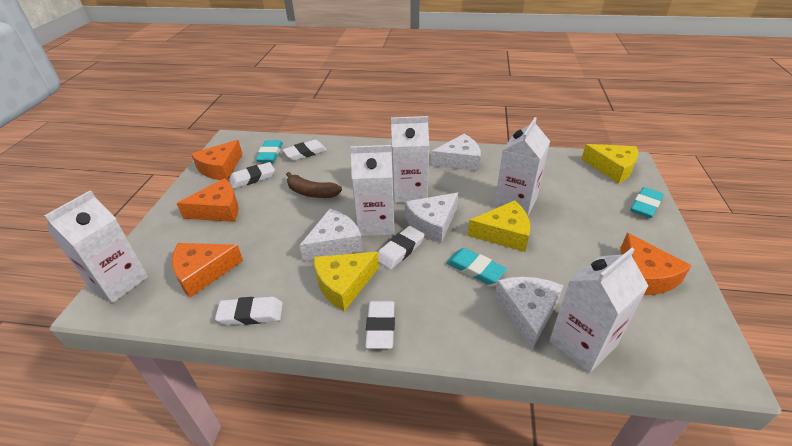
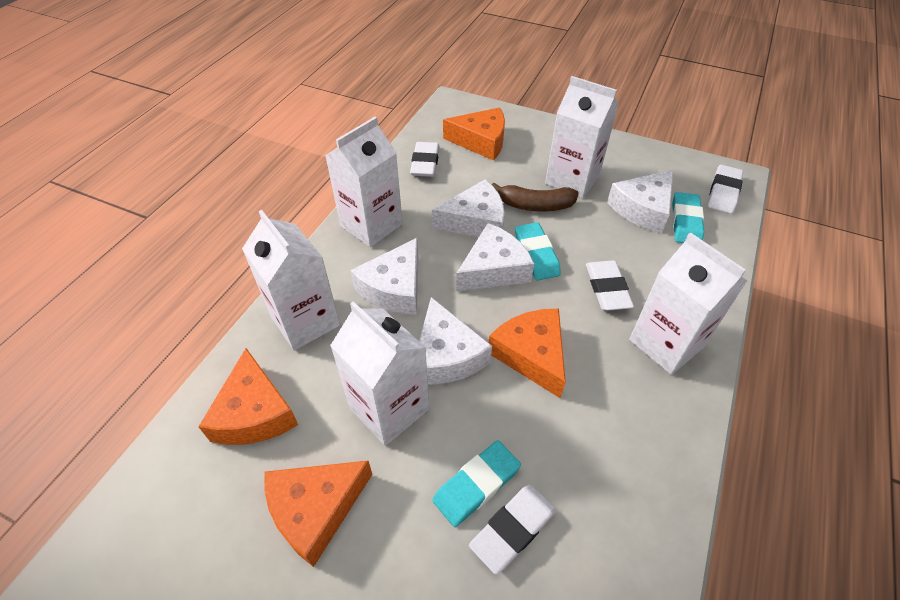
white cheese: 4 -> 5
white eraser: 5 -> 4
yellow cheese: 3 -> 0

